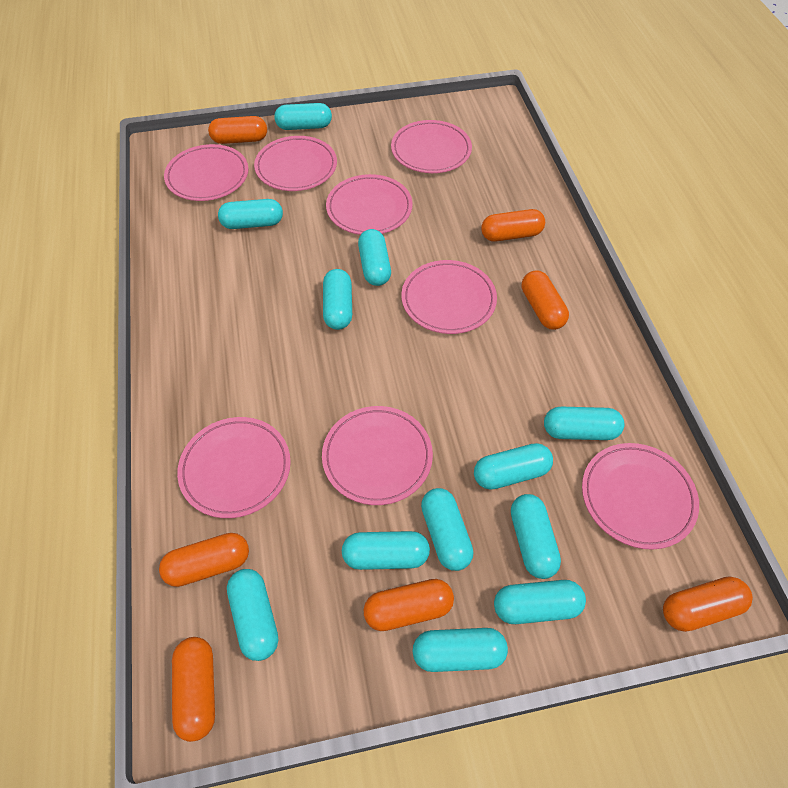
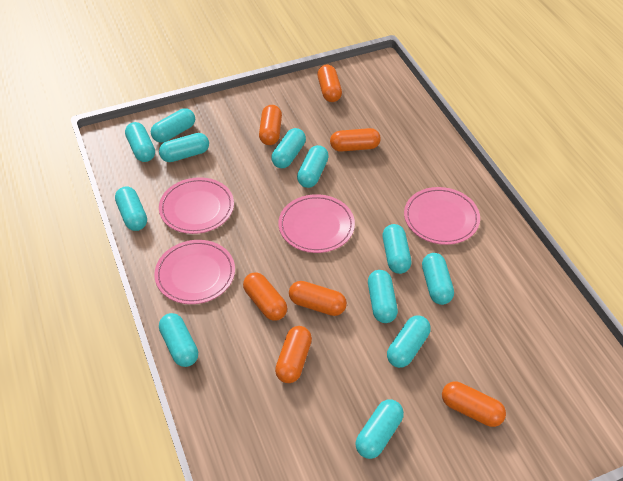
pink plate: 8 -> 4

